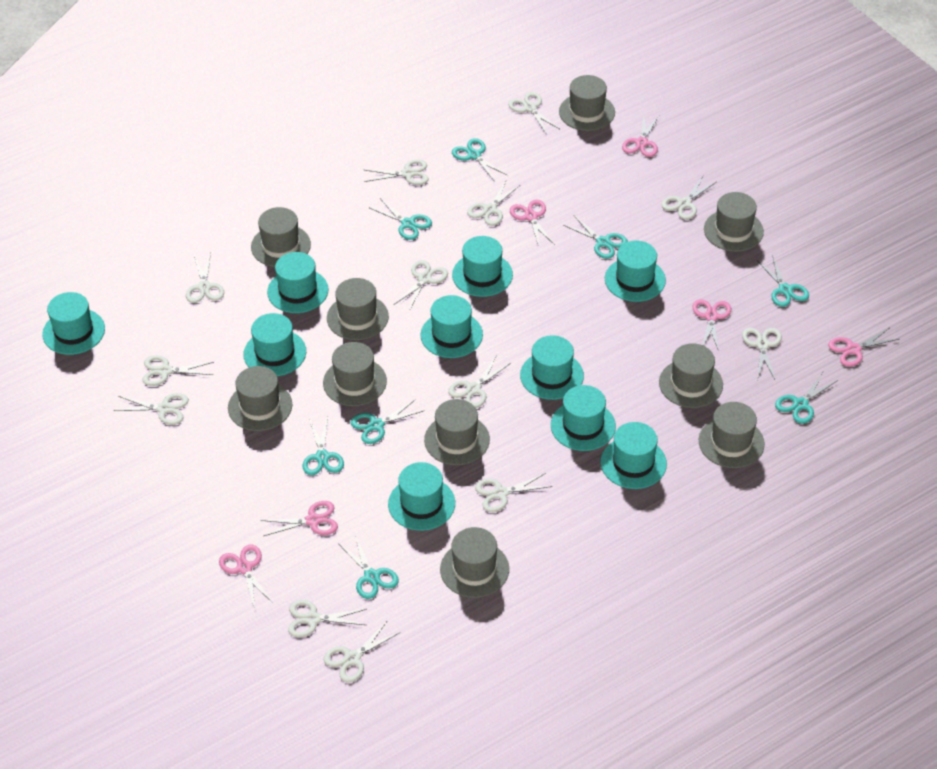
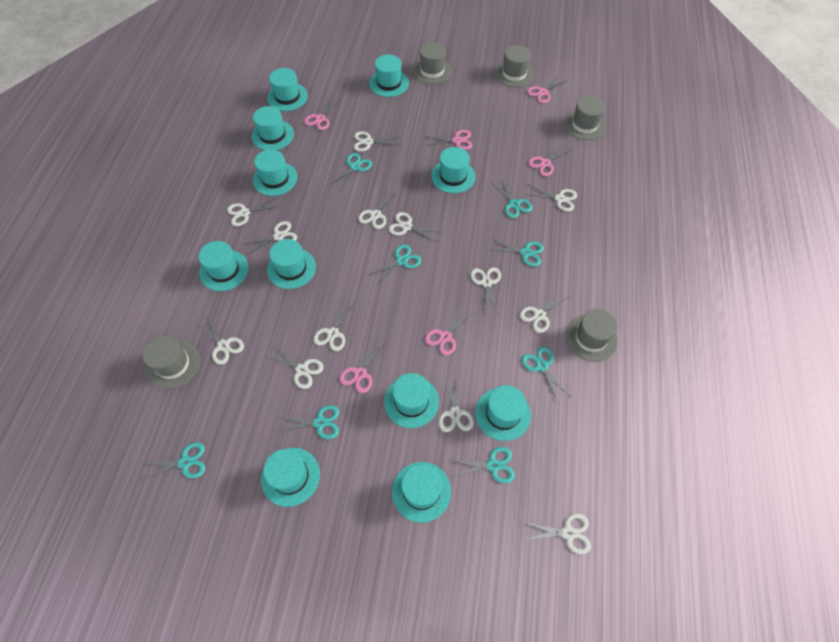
grey hat: 10 -> 5
turquoise hat: 10 -> 11

